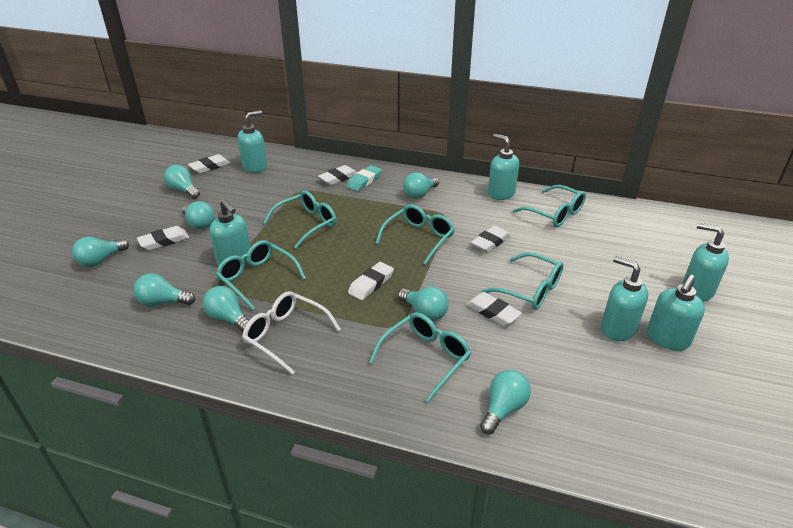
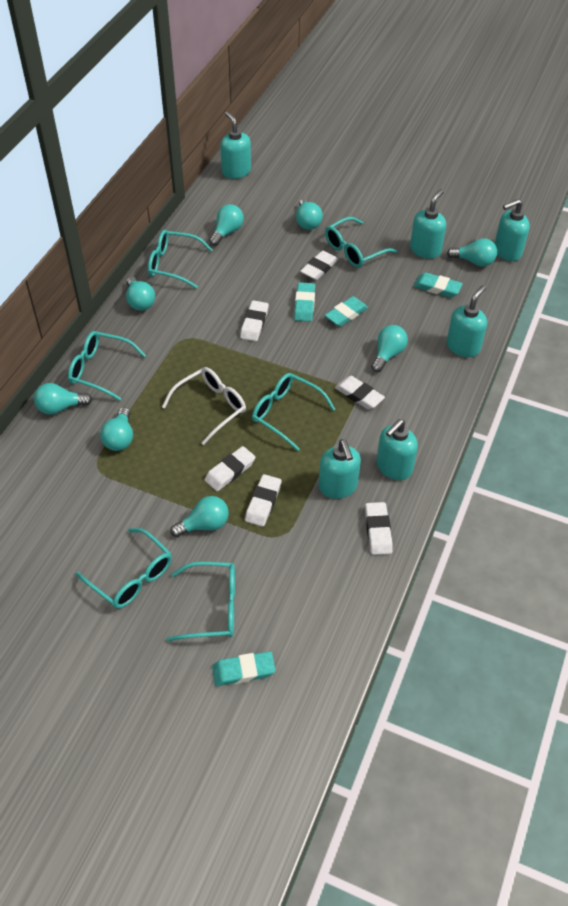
turquoise eraser: 1 -> 4

